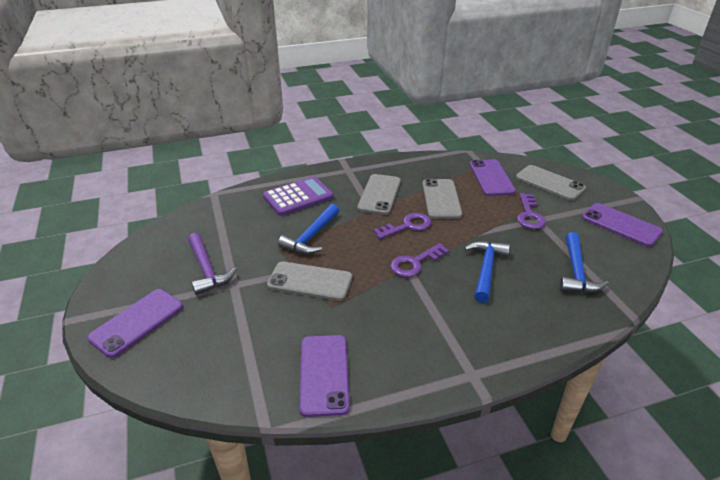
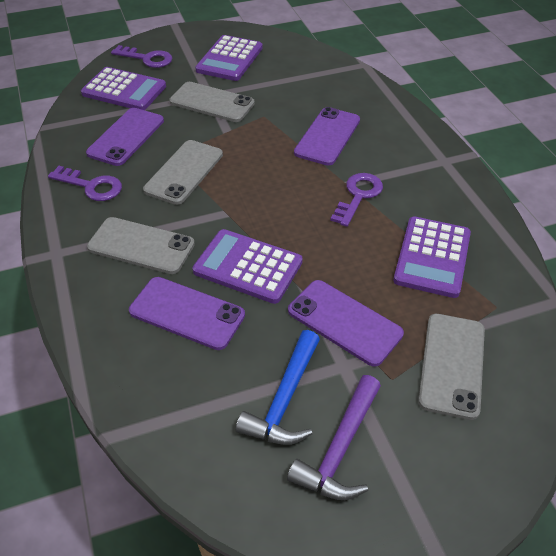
blue hammer: 3 -> 1
purple calculator: 1 -> 4

